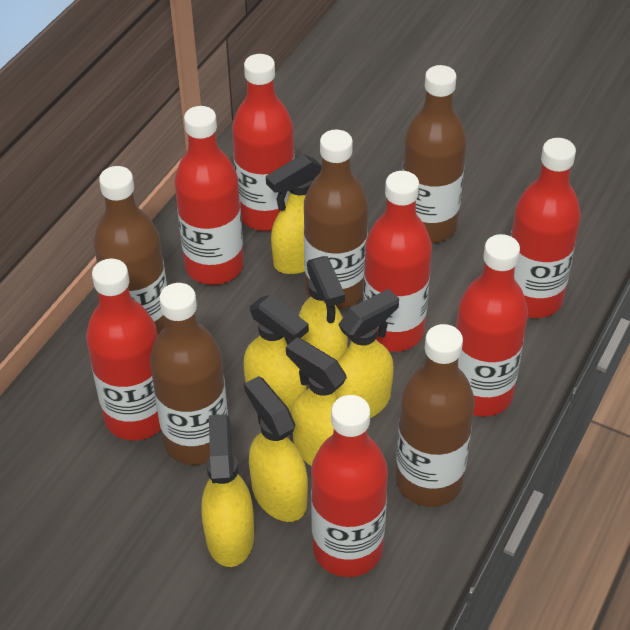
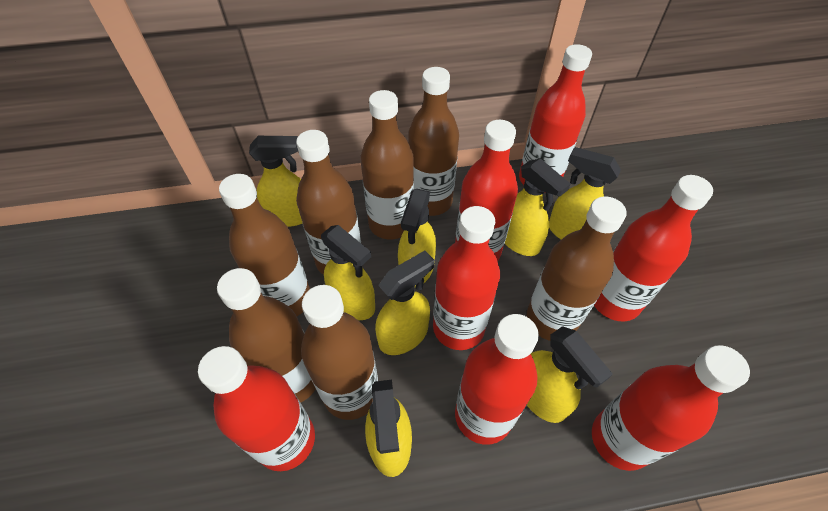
brown bottle: 5 -> 7
yellow spray bottle: 7 -> 8

